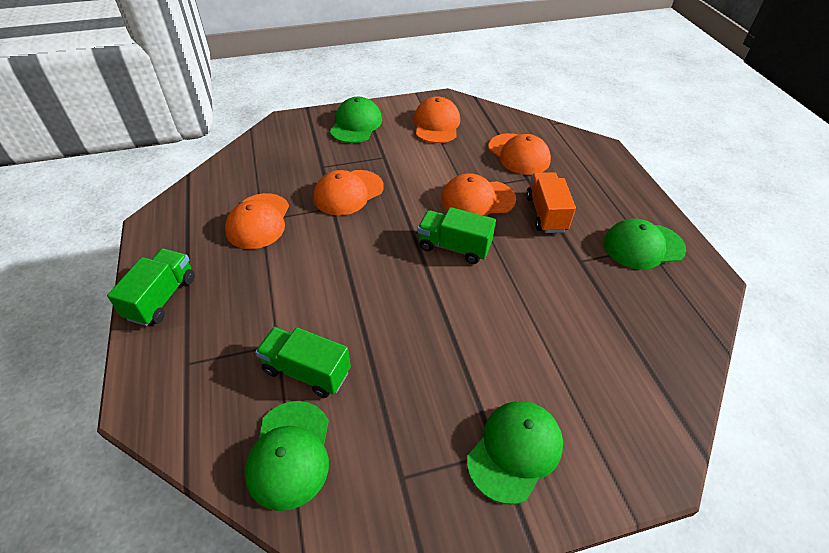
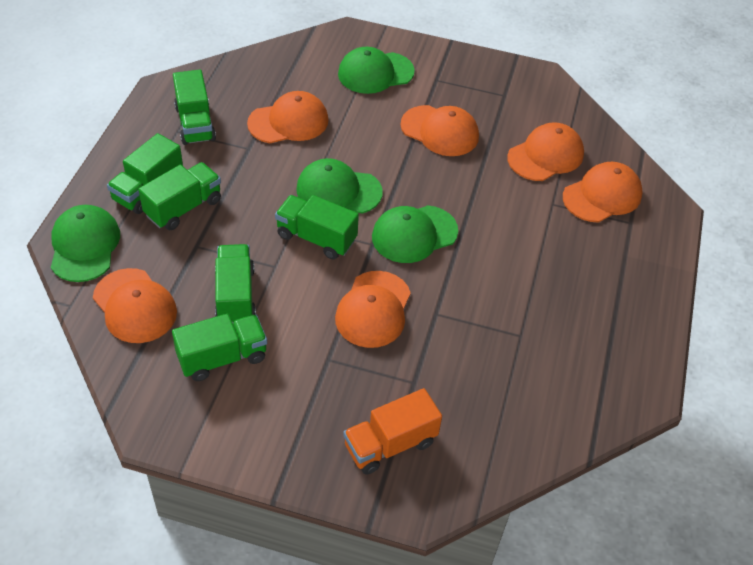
green truck: 3 -> 6
orange cap: 5 -> 6

